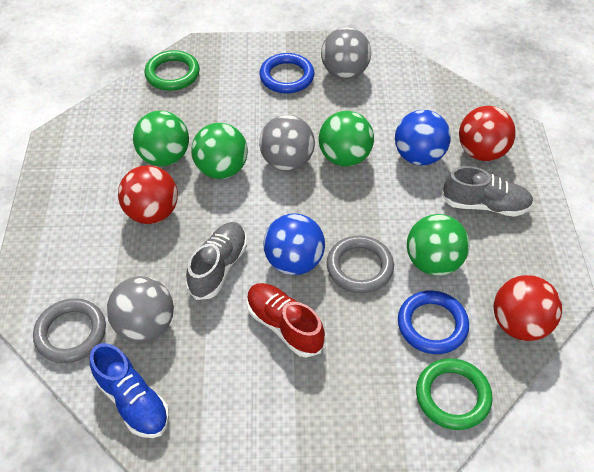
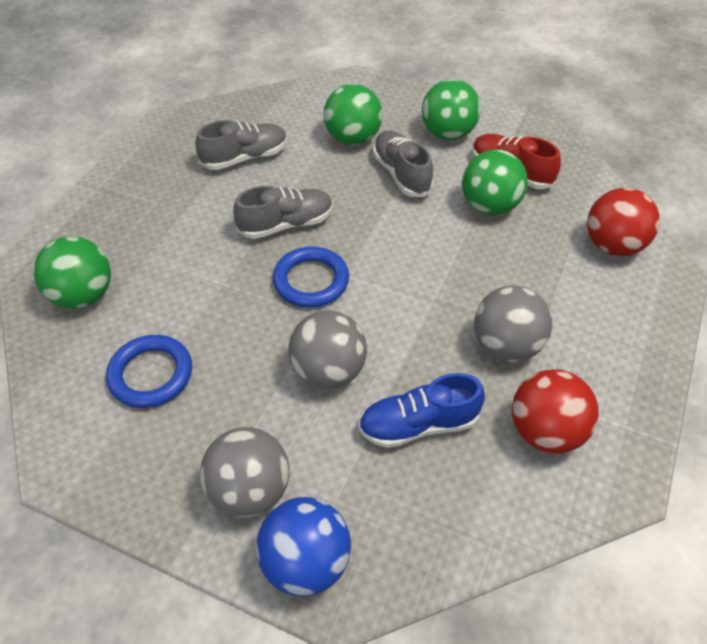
blue ball: 2 -> 1
green ring: 2 -> 0
grey ring: 2 -> 0
grey shoe: 2 -> 3
red ball: 3 -> 2

